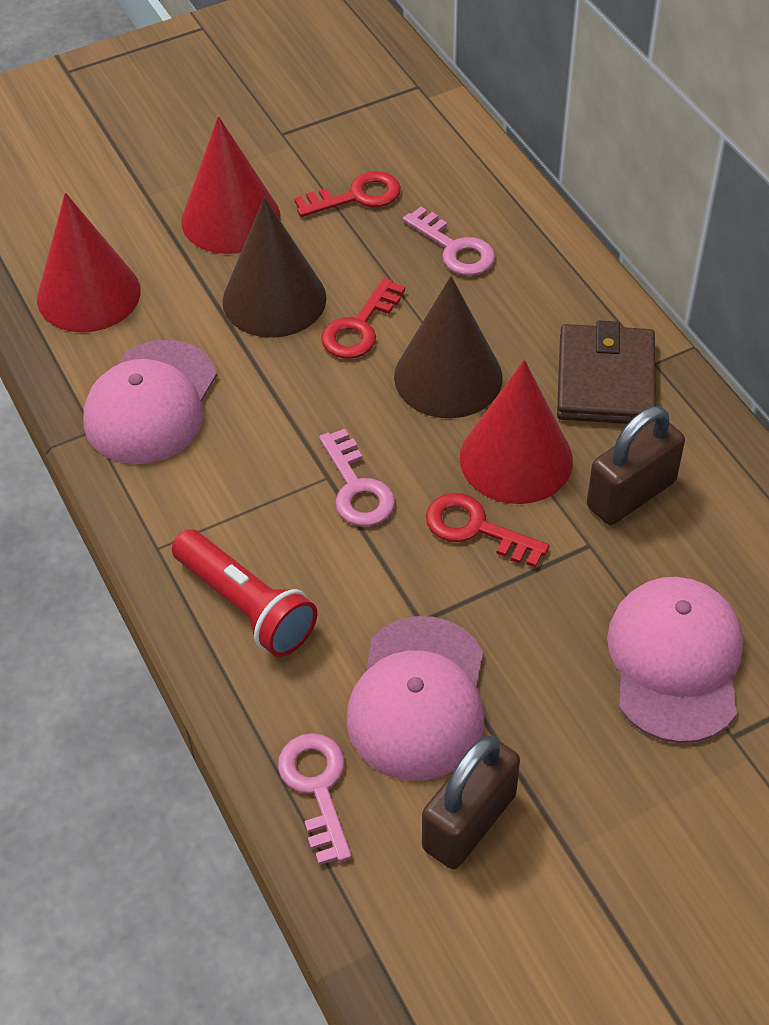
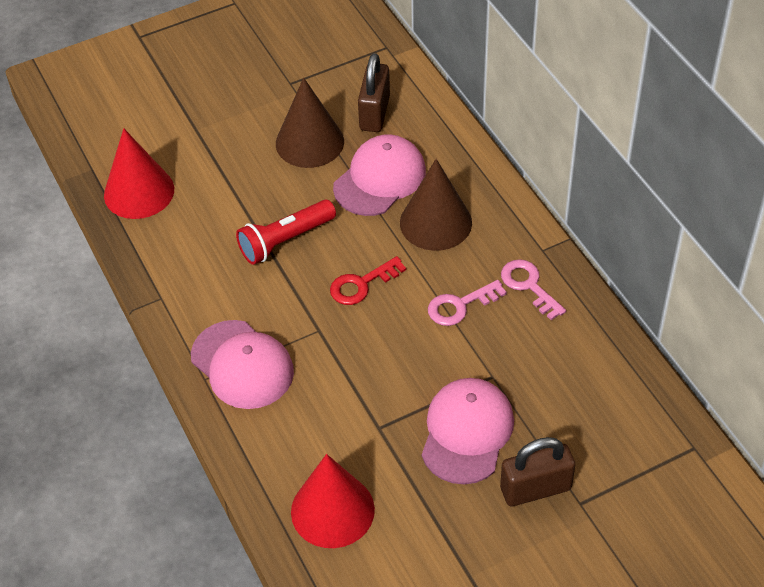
brown wallet: 1 -> 0
pink key: 3 -> 2
red cone: 3 -> 2
red key: 3 -> 1

